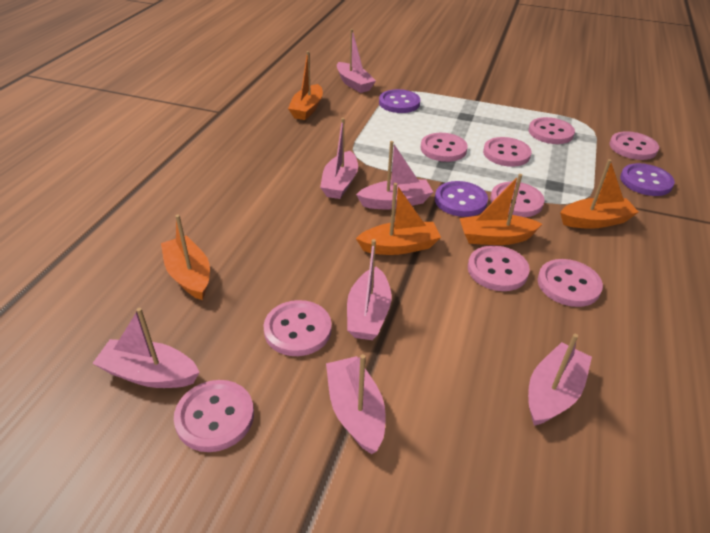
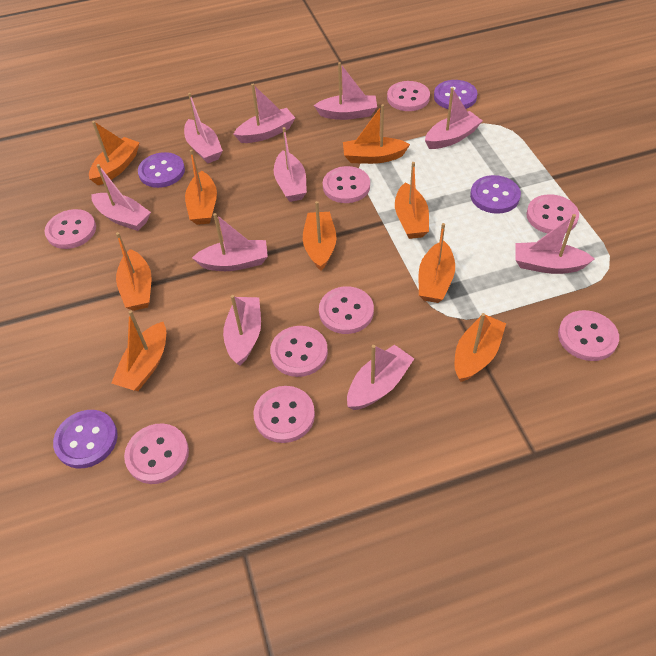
orange boat: 5 -> 9
pink boat: 7 -> 10
purple button: 3 -> 4

